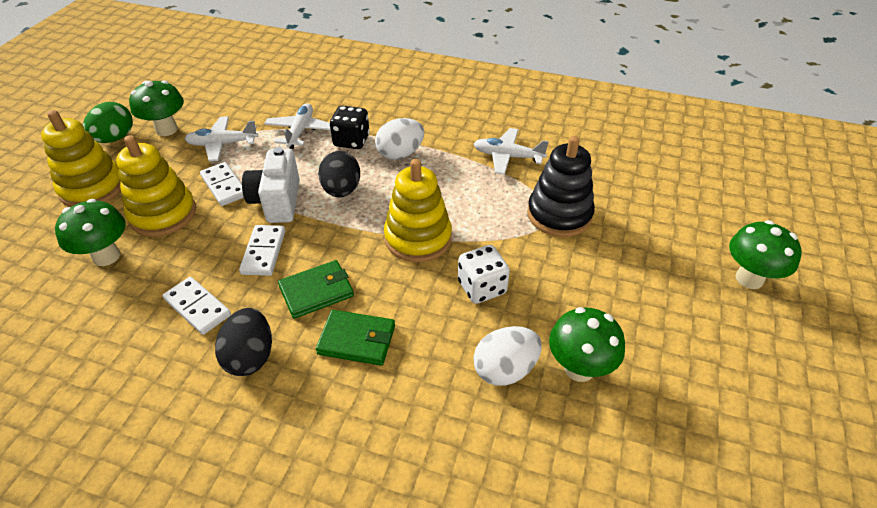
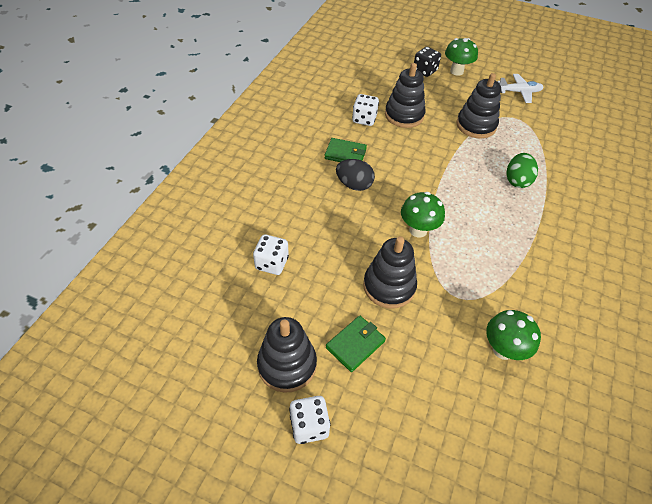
black egg: 2 -> 1
black stacking toy: 1 -> 4
green mushroom: 4 -> 3
white camera: 1 -> 0
white dice: 1 -> 3
white domino: 3 -> 0
white egg: 2 -> 0
white plane: 3 -> 1
yellow stacking toy: 3 -> 0

